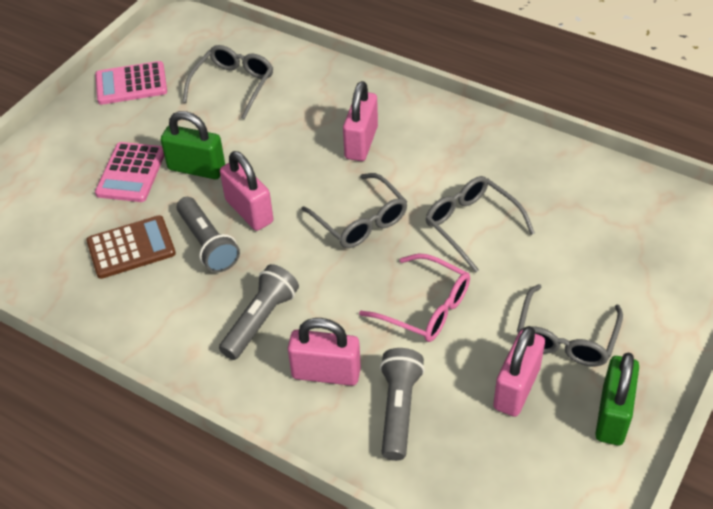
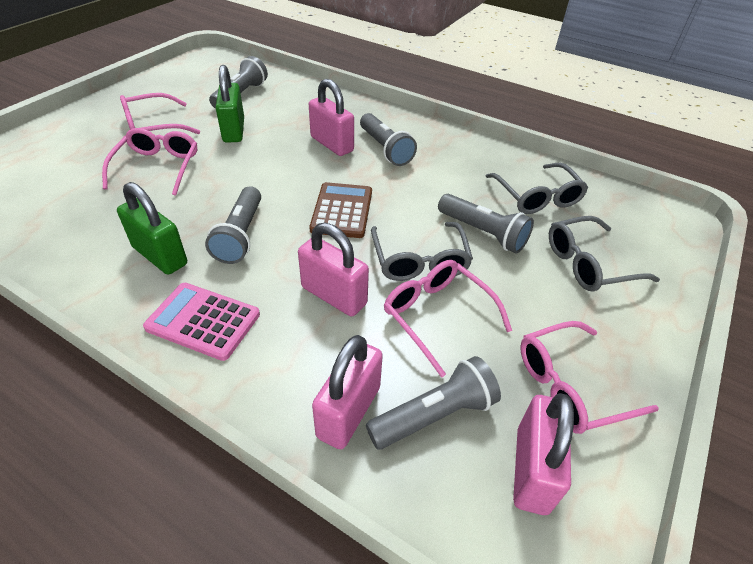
grey flashlight: 3 -> 5
grey glasses: 4 -> 3
pink calculator: 2 -> 1
pink glasses: 1 -> 4

